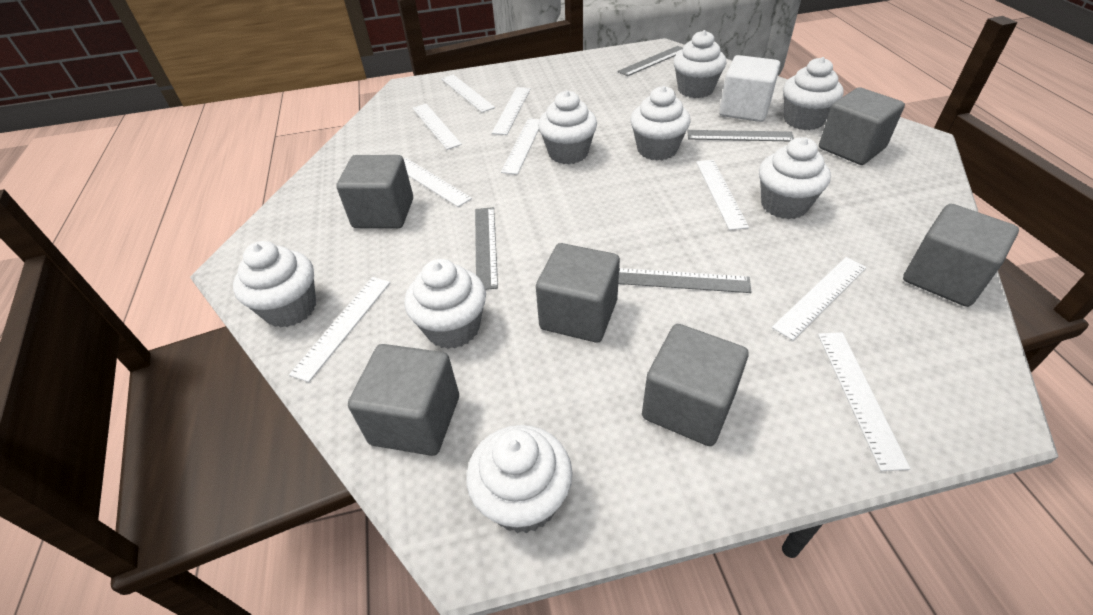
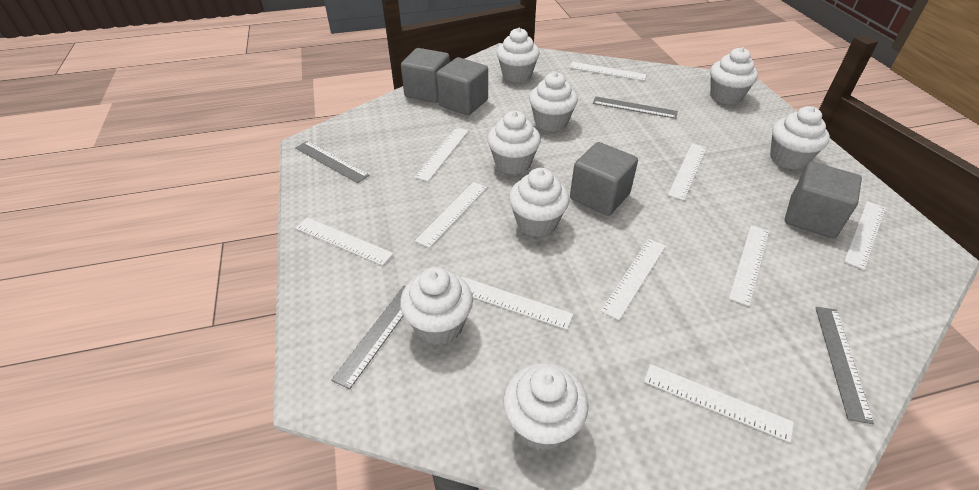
grey cube: 6 -> 4
white cube: 1 -> 0
white ruler: 9 -> 10

